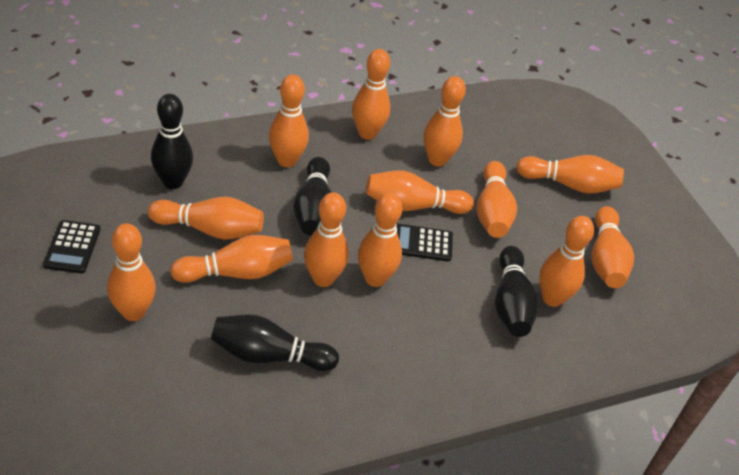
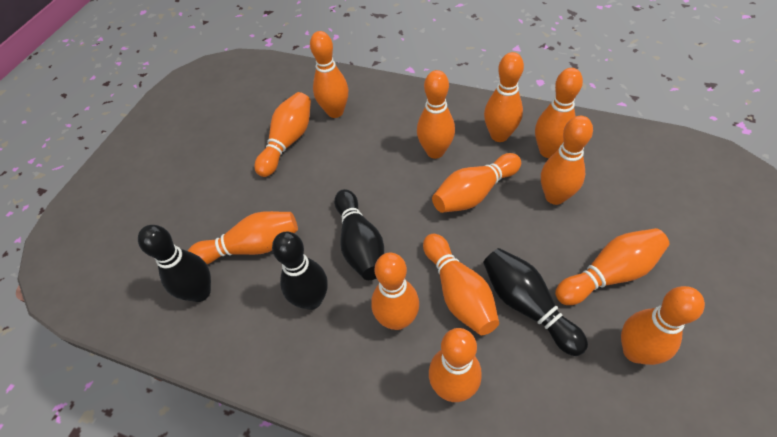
black calculator: 2 -> 0

